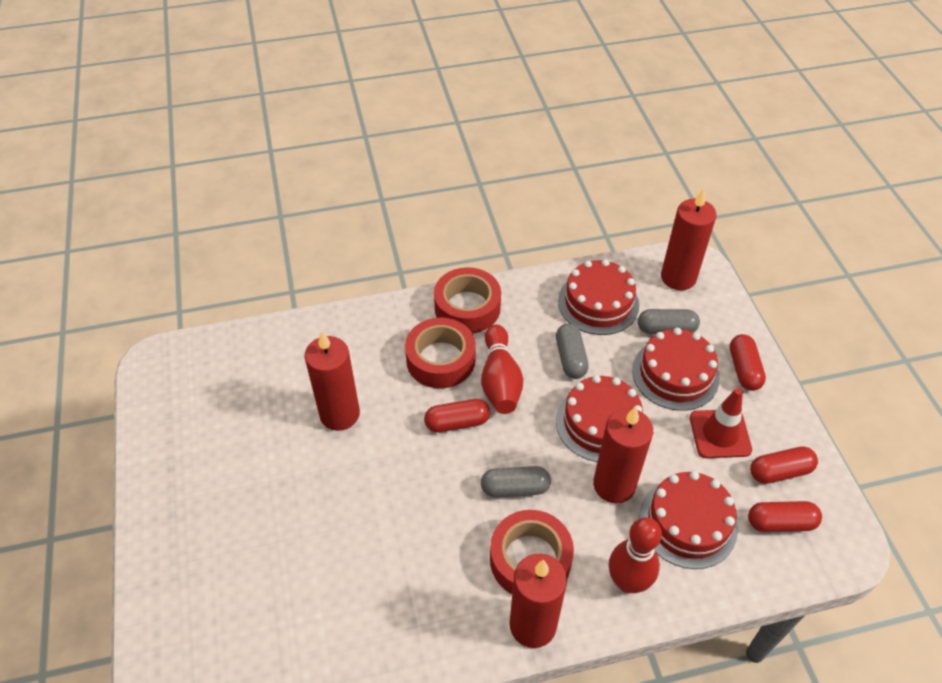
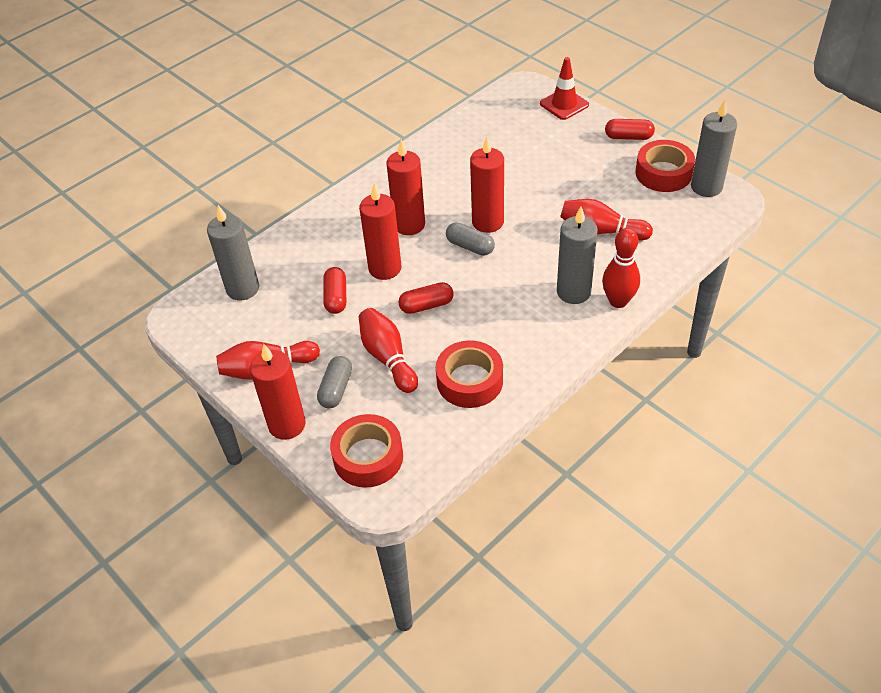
grey candle: 0 -> 3
grey capsule: 3 -> 2
red bowling pin: 2 -> 4
red cake: 4 -> 0
red capsule: 4 -> 3

